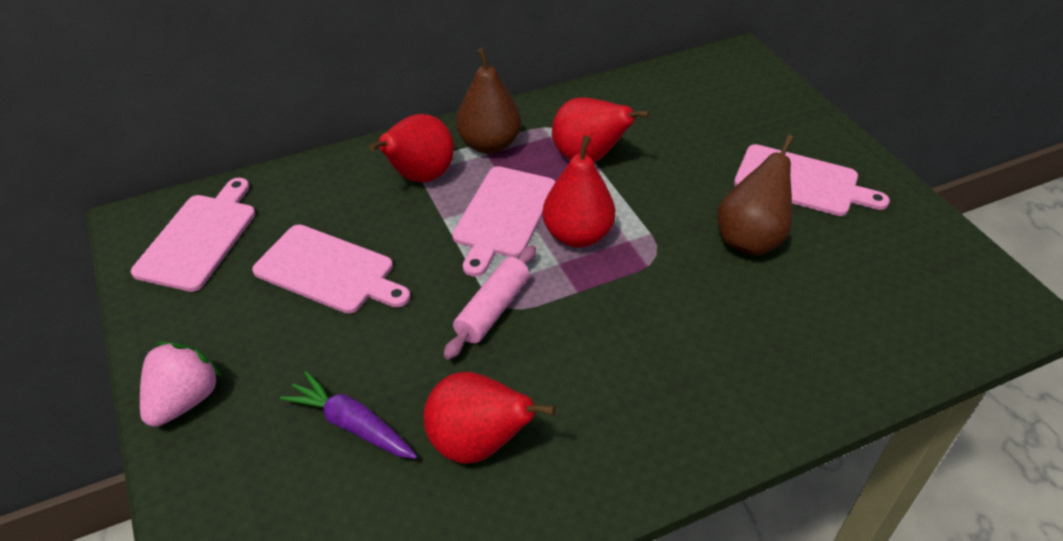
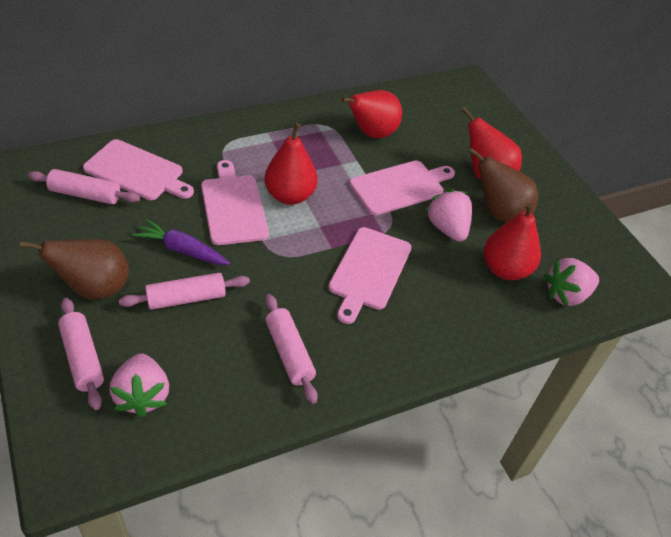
pink rolling pin: 1 -> 4
pink strawberry: 1 -> 3

